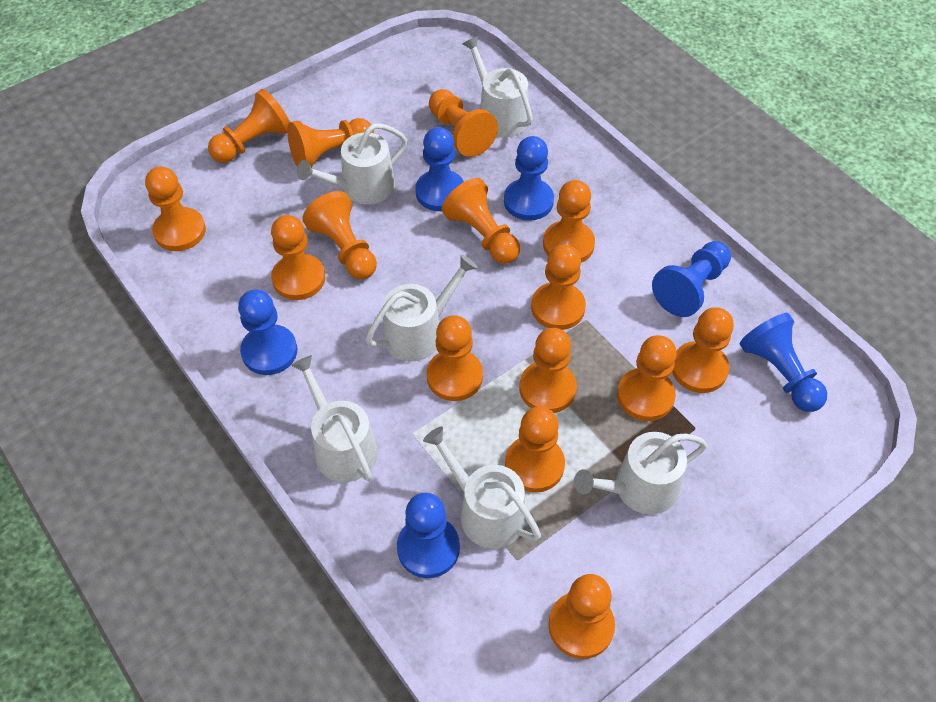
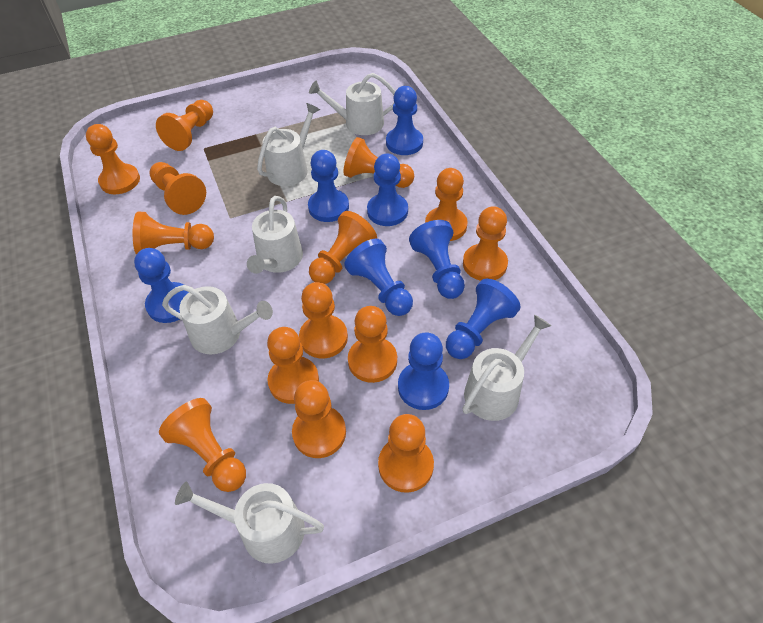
blue pawn: 6 -> 8
orange pawn: 15 -> 14

